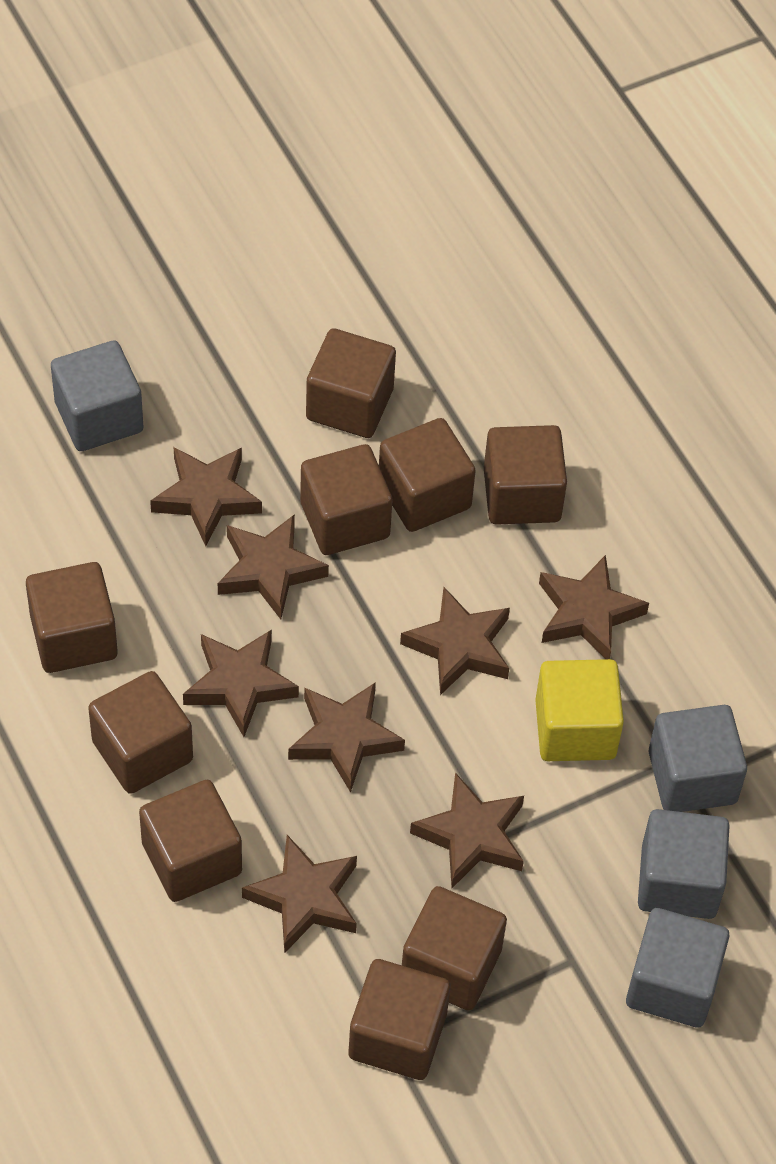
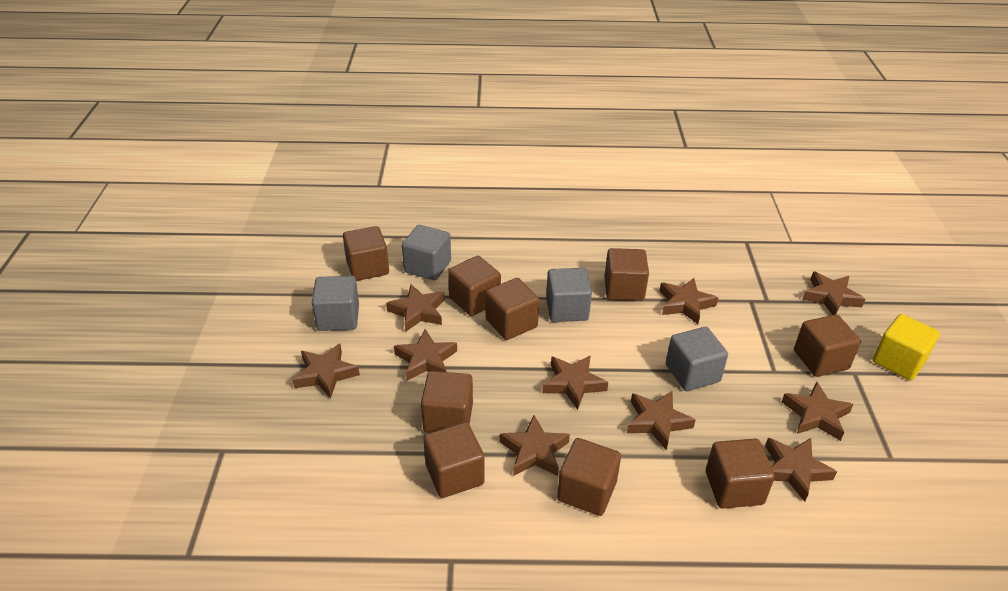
brown star: 8 -> 10

